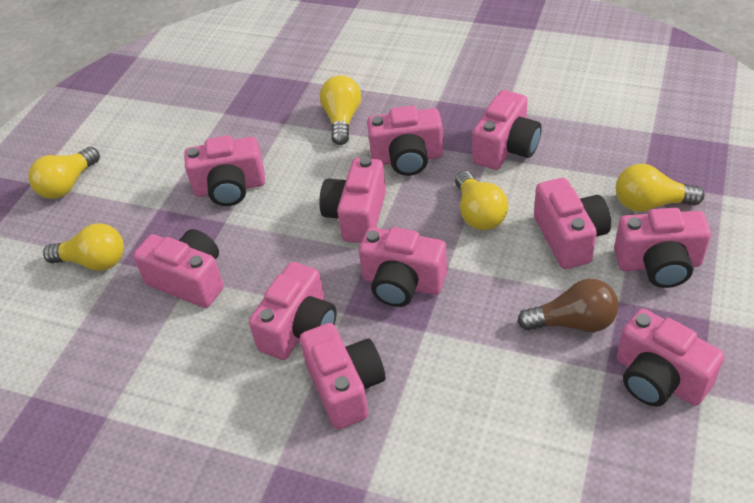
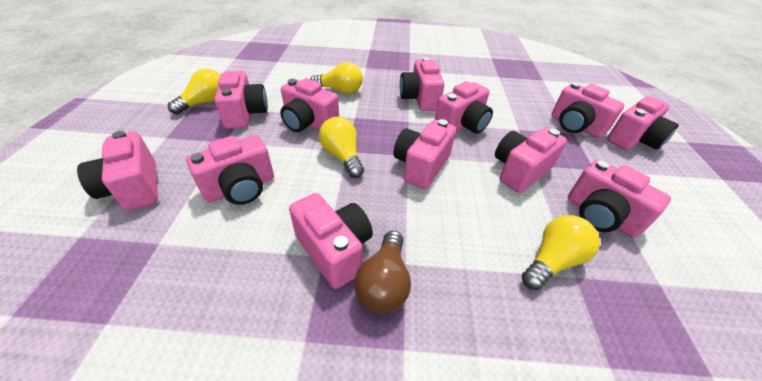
pink camera: 11 -> 12
yellow light bulb: 5 -> 4

